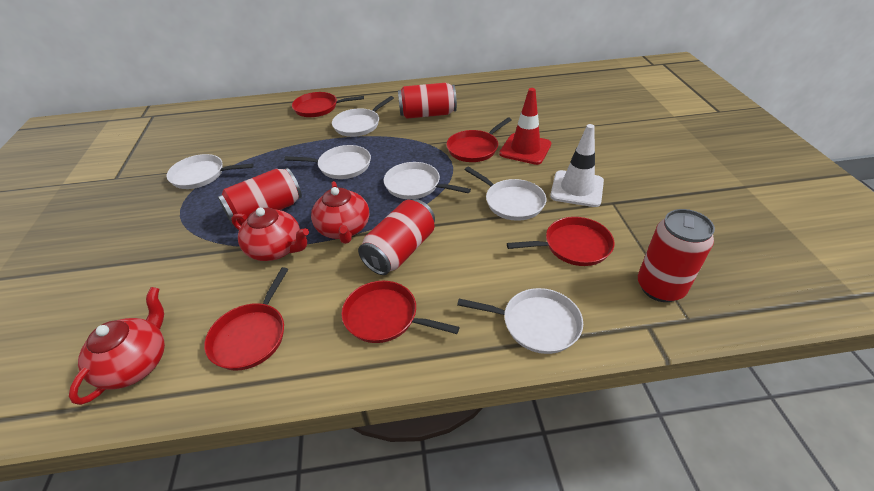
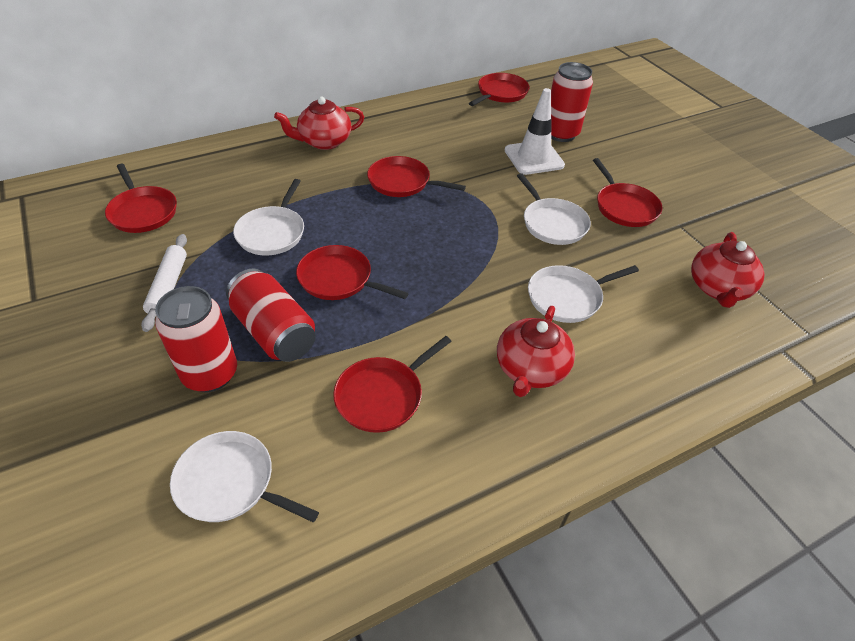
red can: 4 -> 3
red pan: 5 -> 6
red traffic cone: 1 -> 0
white pan: 6 -> 4
white rolling pin: 0 -> 1

